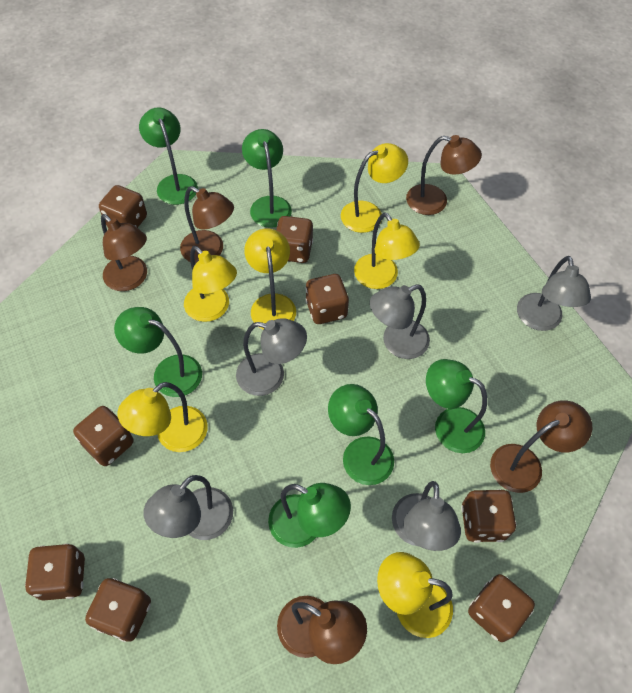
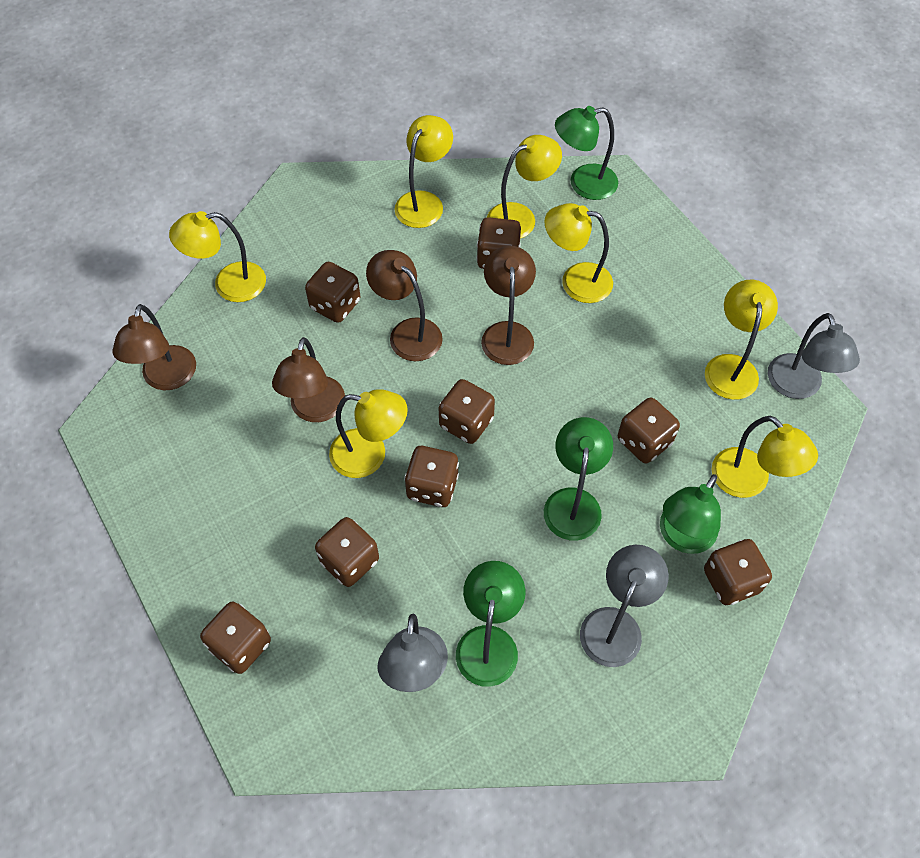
brown lamp: 5 -> 4
green lamp: 6 -> 4
grey lamp: 5 -> 3
yellow lamp: 6 -> 7

